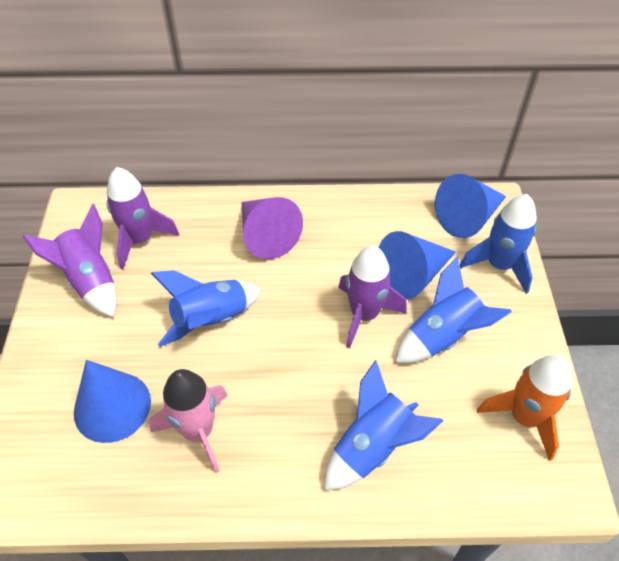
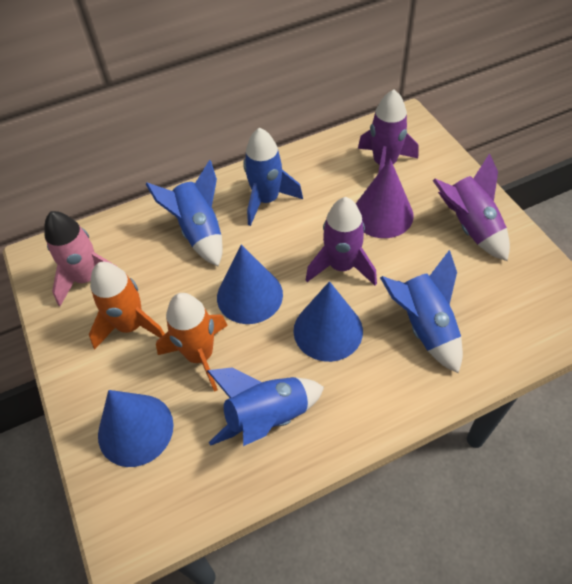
orange rocket: 1 -> 2

